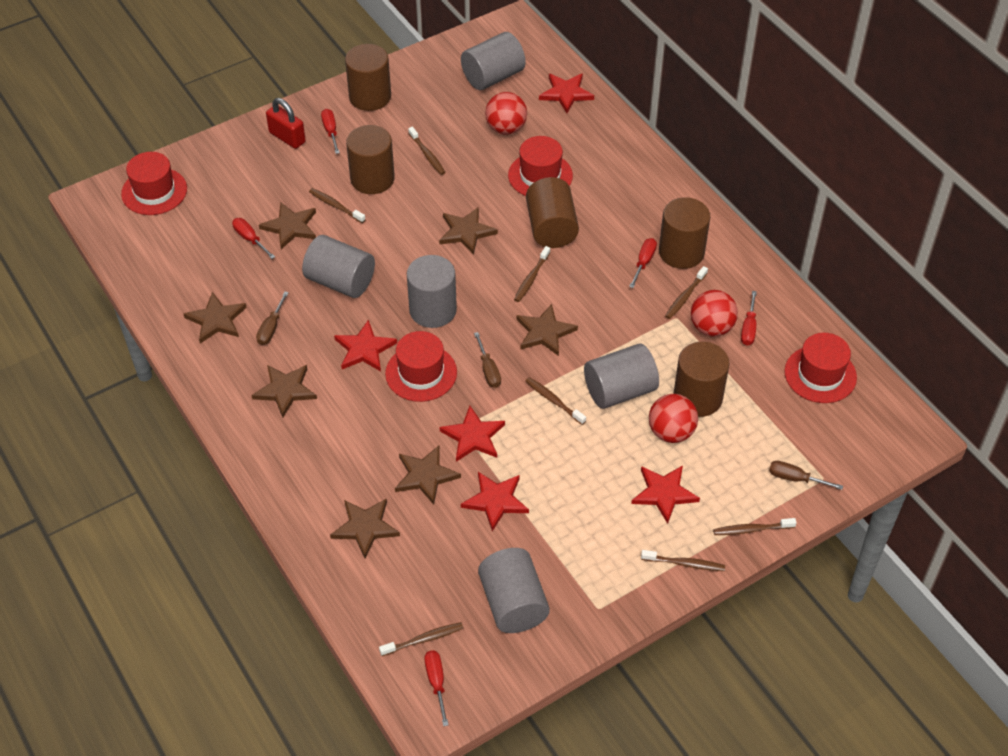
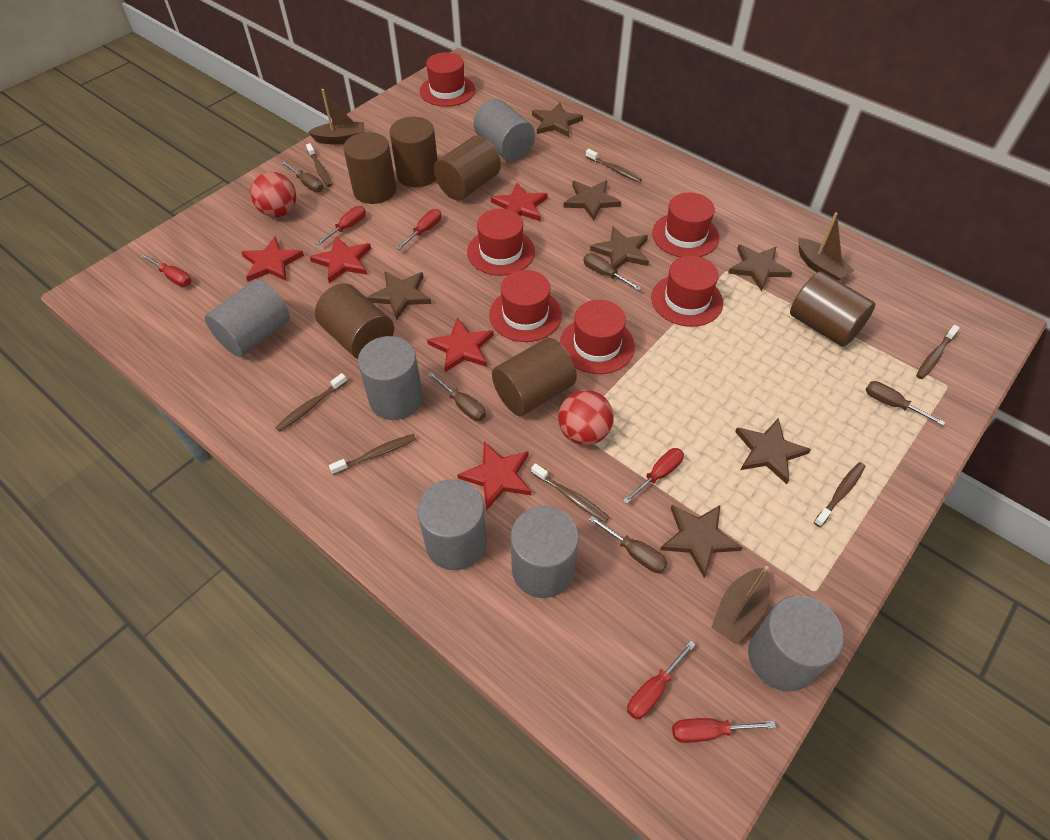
brown boat: 0 -> 3
brown cylinder: 5 -> 6
brown screwdriver: 3 -> 5
brown toothbrush: 8 -> 7
grey cylinder: 5 -> 6
red ball: 3 -> 2
red hat: 4 -> 6
red padlock: 1 -> 0
red screwdriver: 5 -> 6

